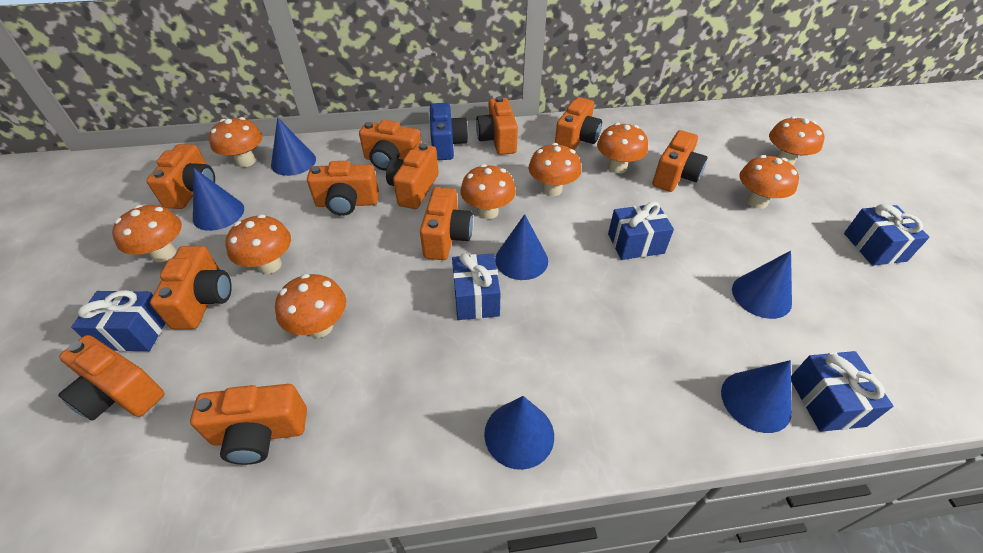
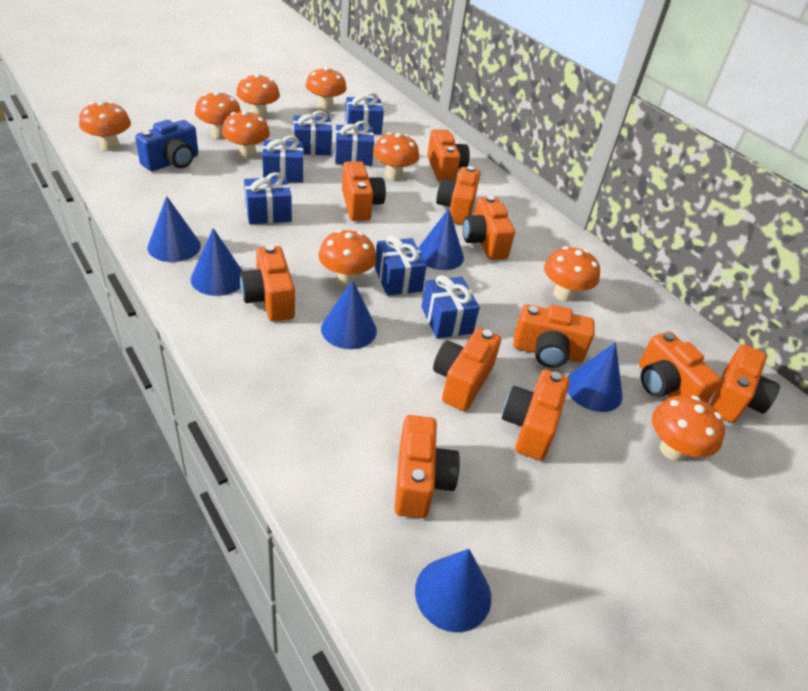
blue gift: 5 -> 7

